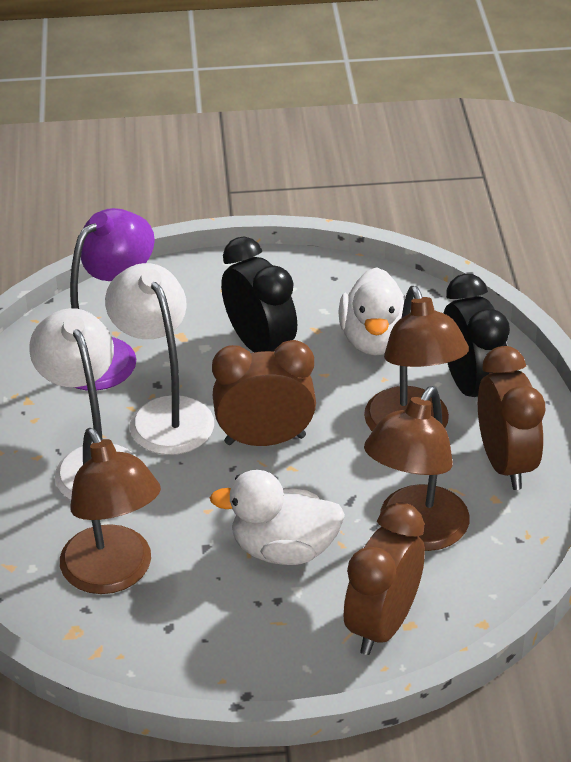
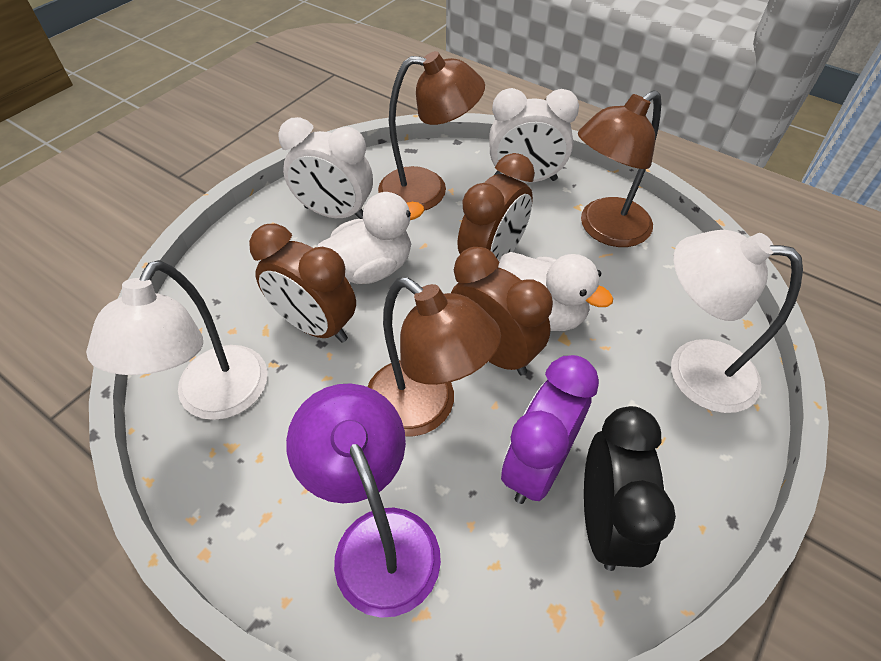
black clock: 2 -> 1
purple clock: 0 -> 1
white clock: 0 -> 2

